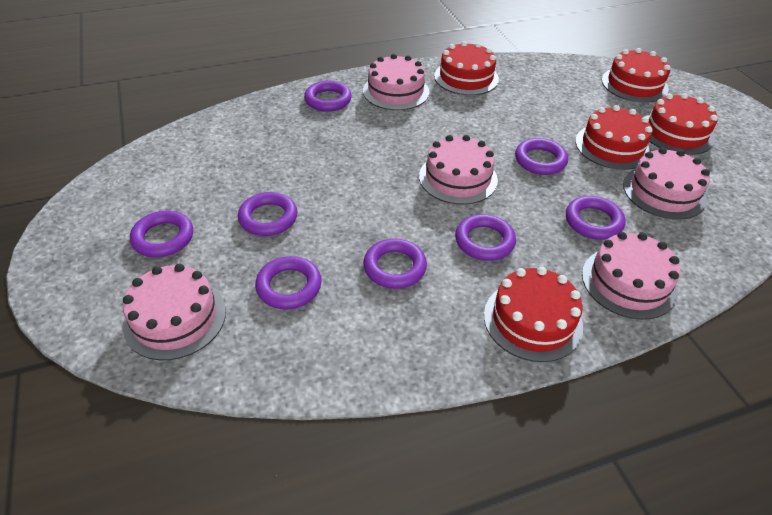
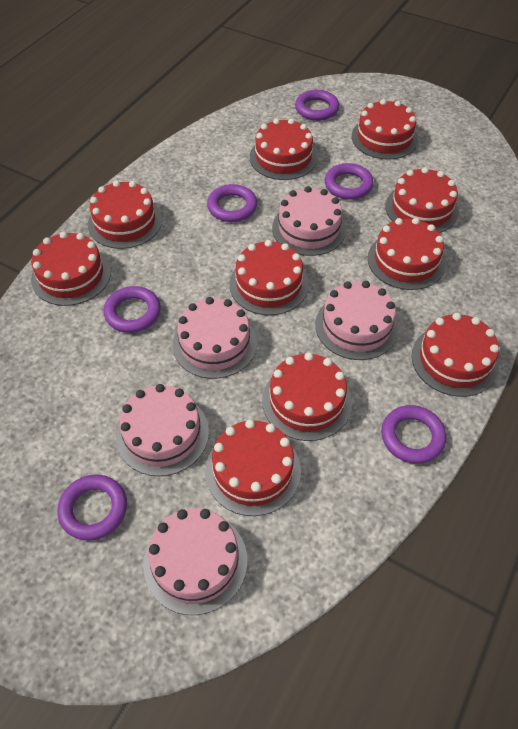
purple ring: 8 -> 6
red cake: 5 -> 10

